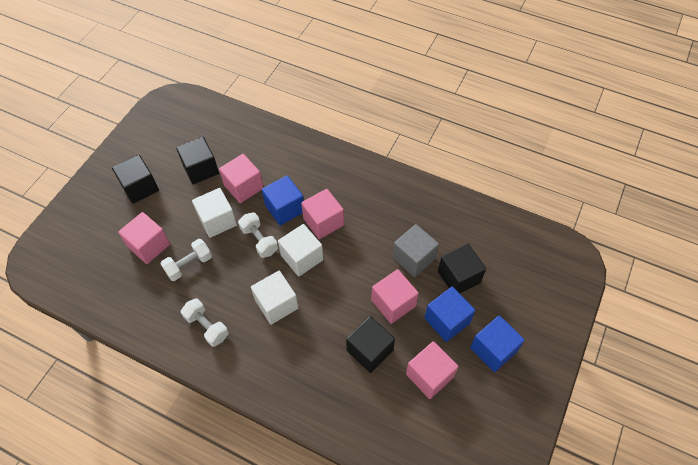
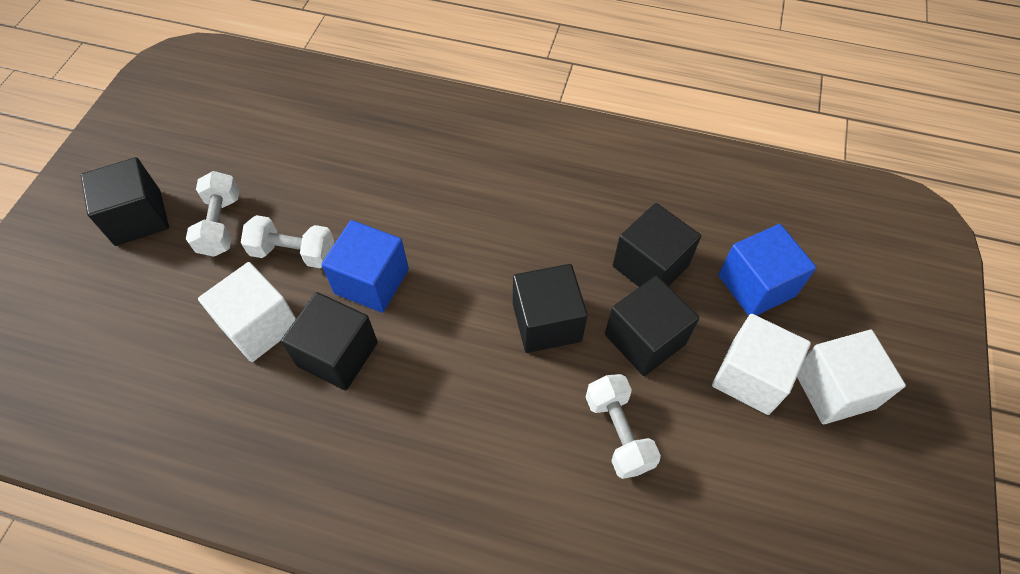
black cube: 4 -> 5
blue cube: 3 -> 2
grey cube: 1 -> 0
pink cube: 5 -> 0

